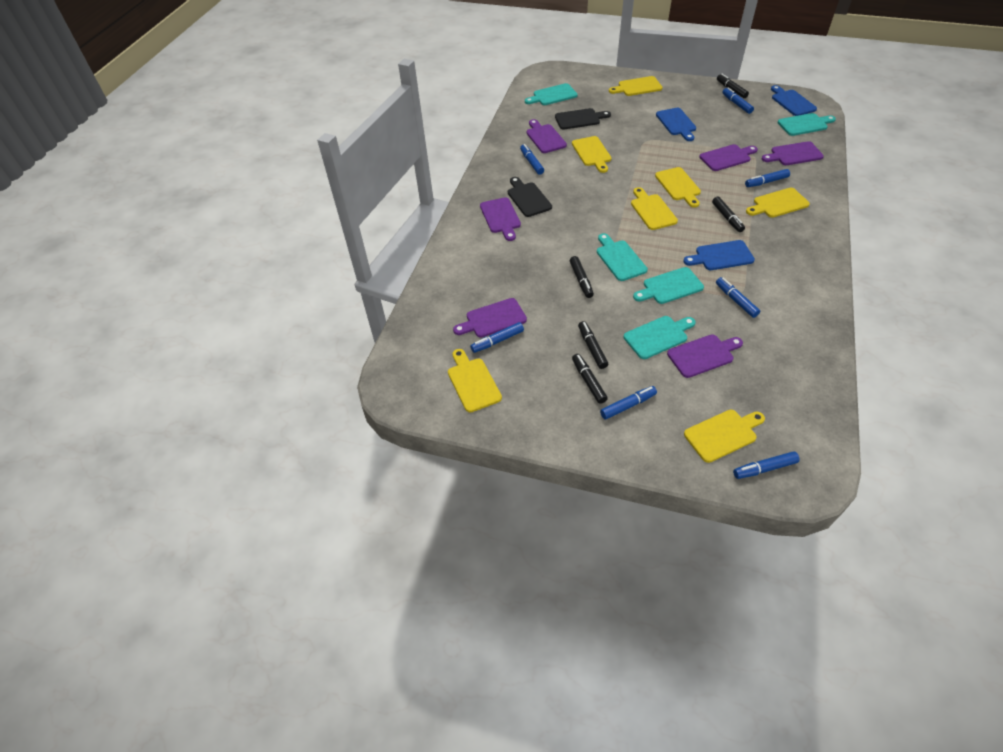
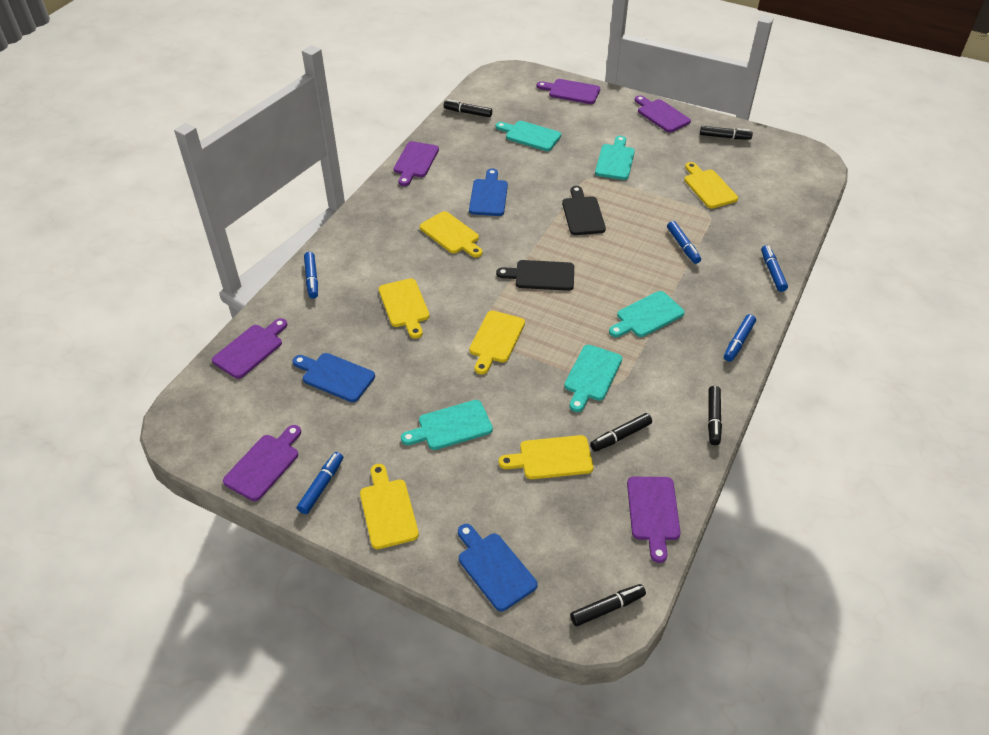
blue marker: 7 -> 5
yellow cutting board: 7 -> 6

